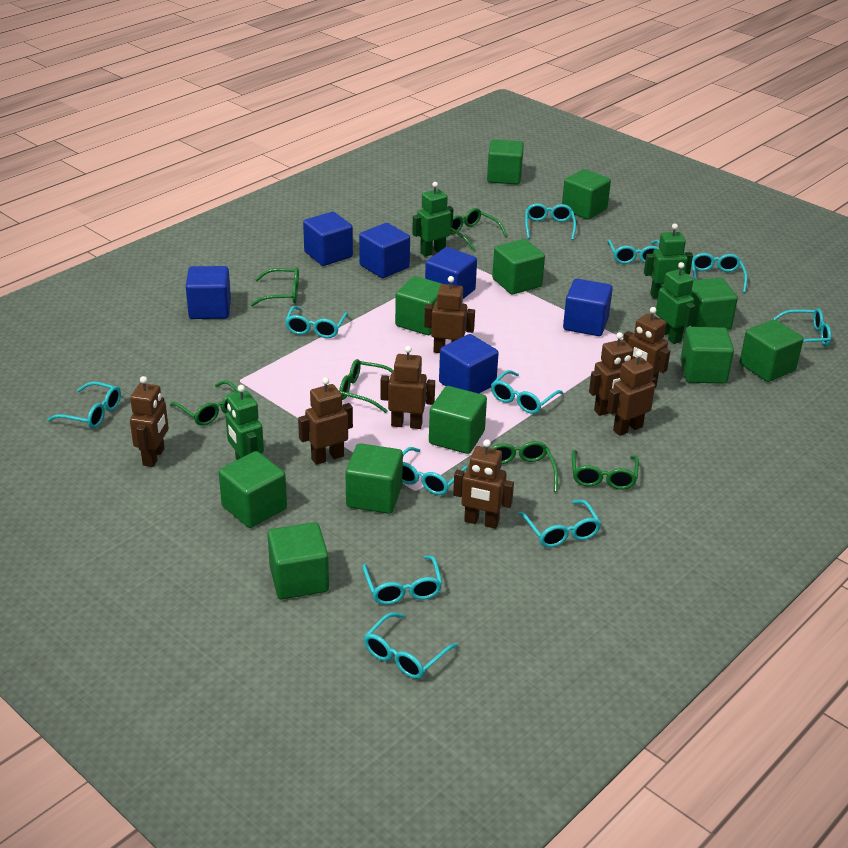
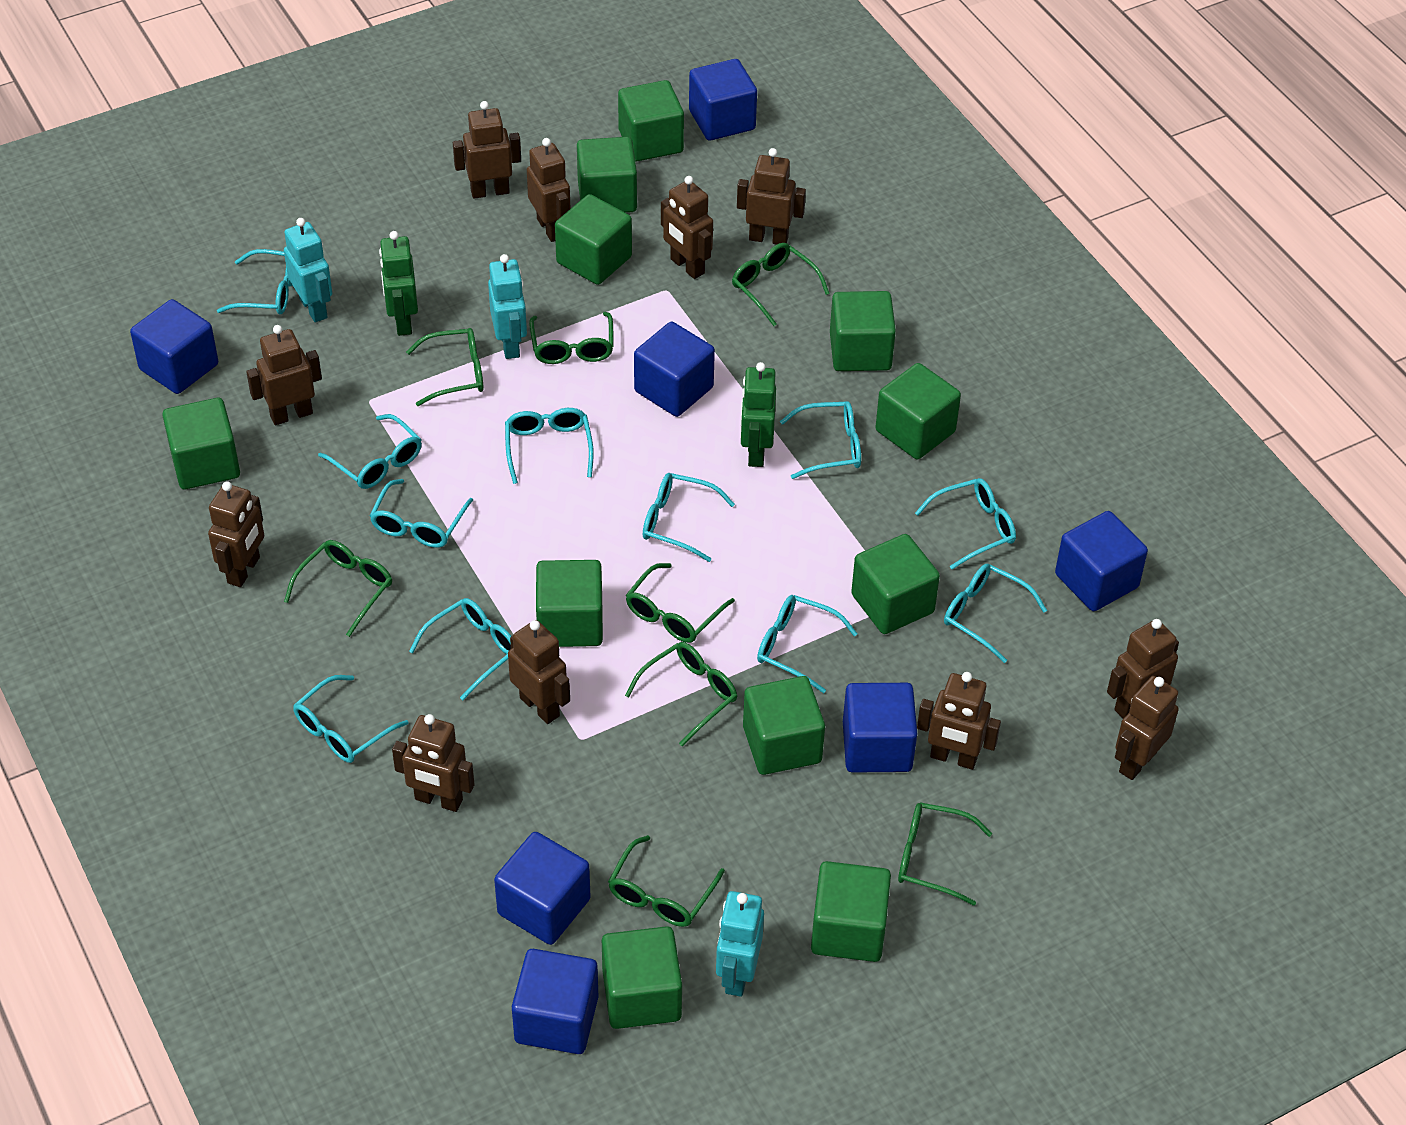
blue cube: 6 -> 7
brown robot: 8 -> 11
green glasses: 6 -> 8
green robot: 4 -> 2
turquoise robot: 0 -> 3

